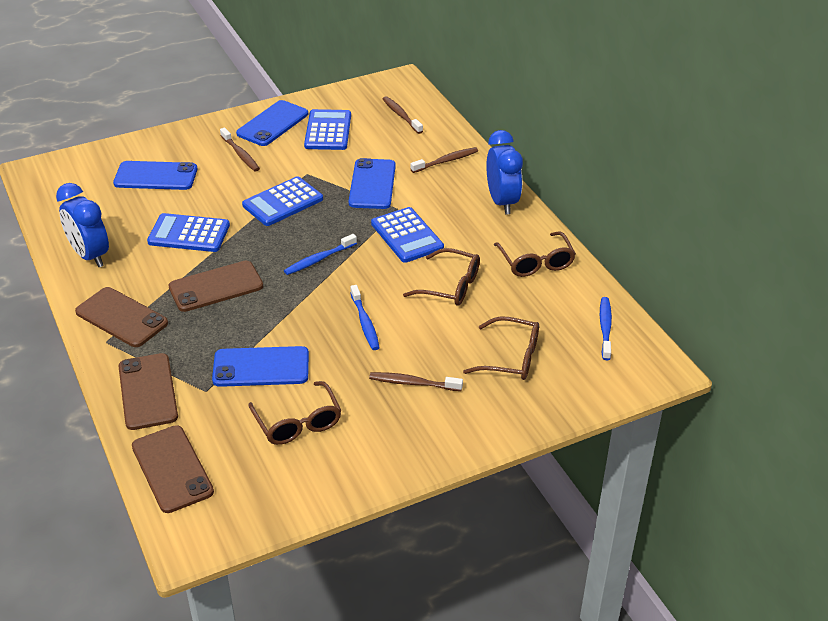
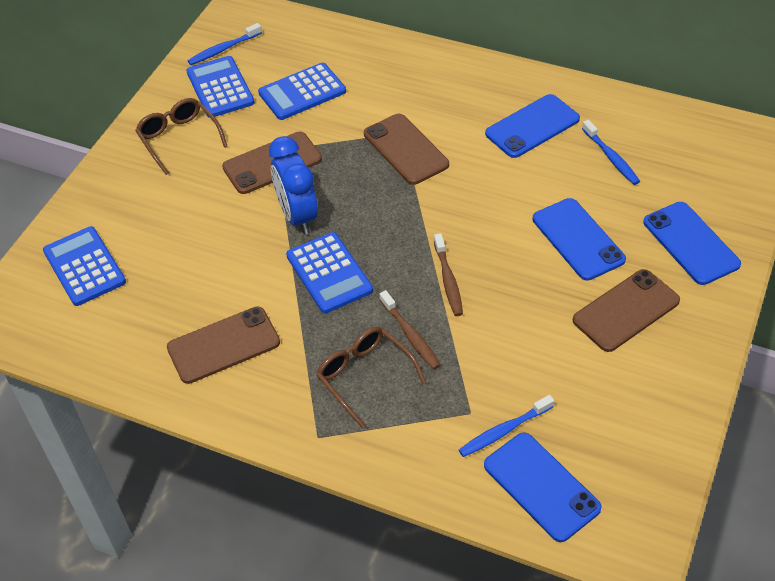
blue clock: 2 -> 1
brown glasses: 4 -> 2
brown toothbrush: 4 -> 2

